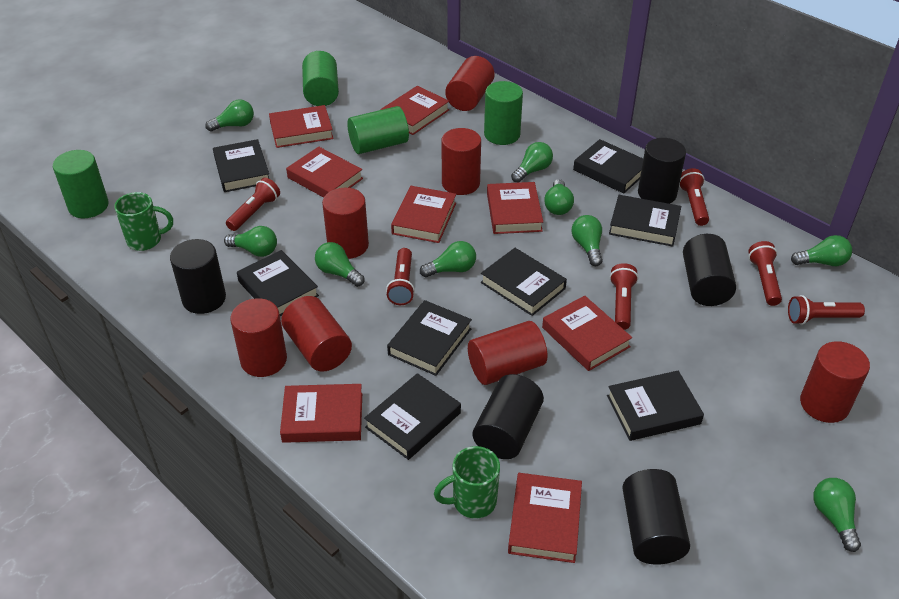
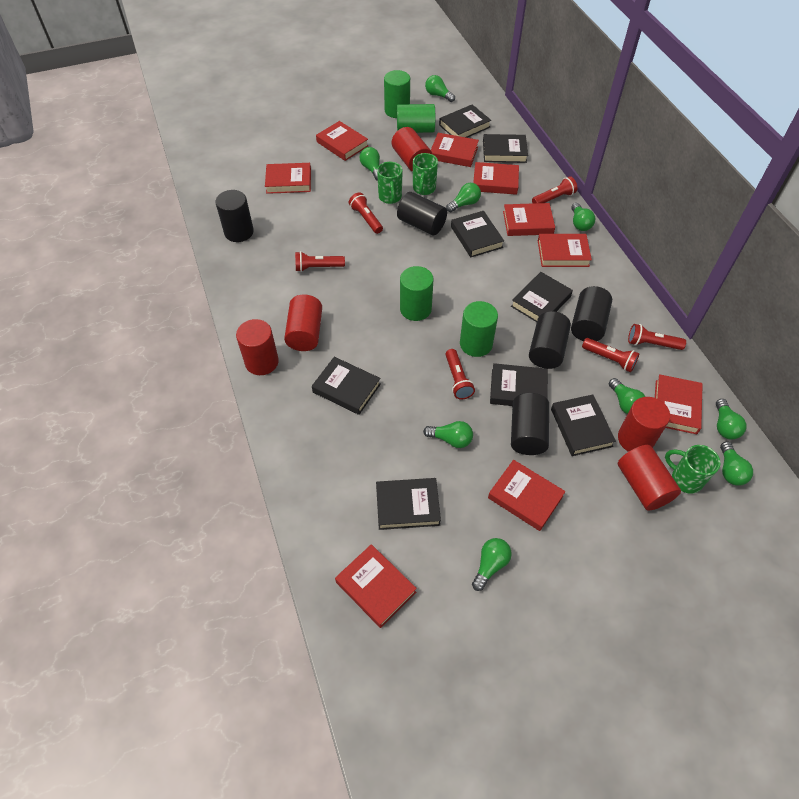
green mug: 2 -> 3
red book: 8 -> 9
red cylinder: 7 -> 5

